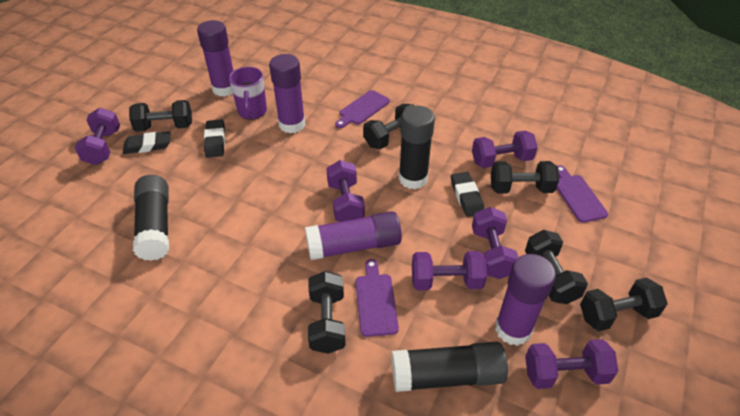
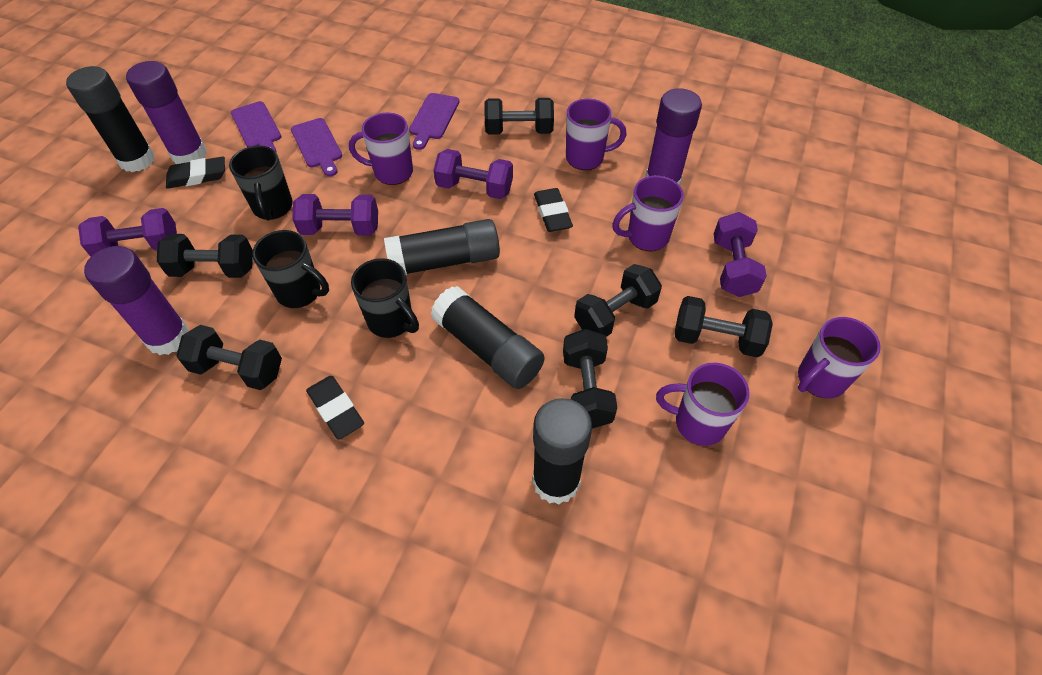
black glue stick: 3 -> 4
black mug: 0 -> 3
purple dumbbell: 6 -> 4
purple glue stick: 4 -> 3
purple mug: 1 -> 5

